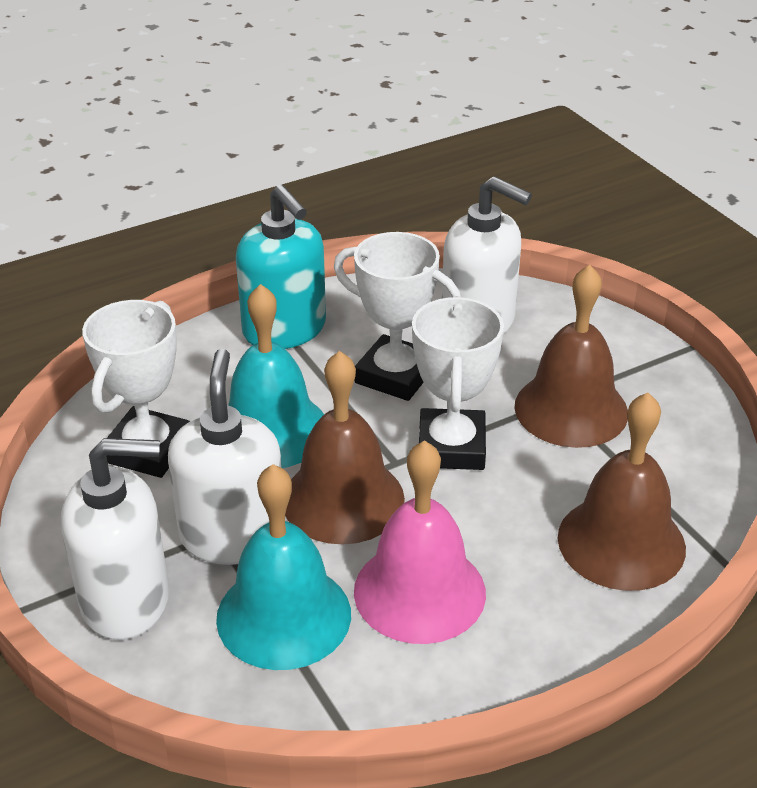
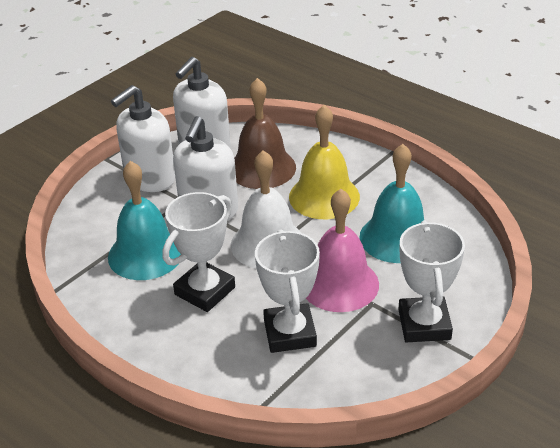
brown bell: 3 -> 1
turquoise soap dispenser: 1 -> 0
white bell: 0 -> 1
yellow bell: 0 -> 1

